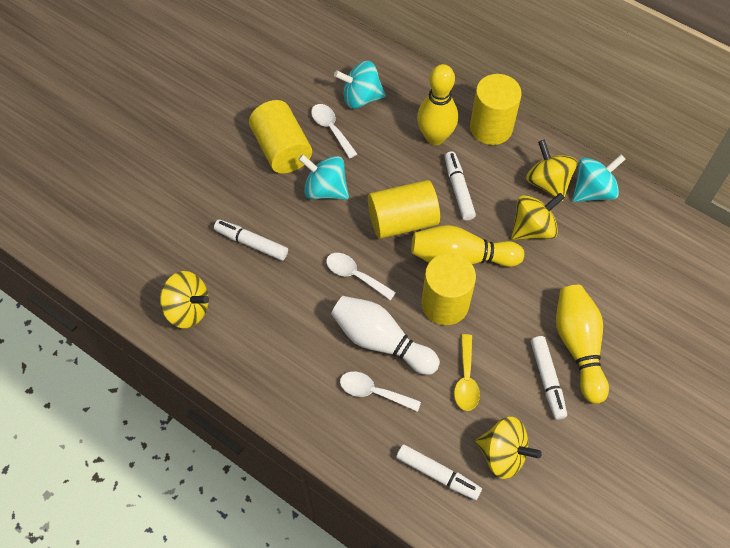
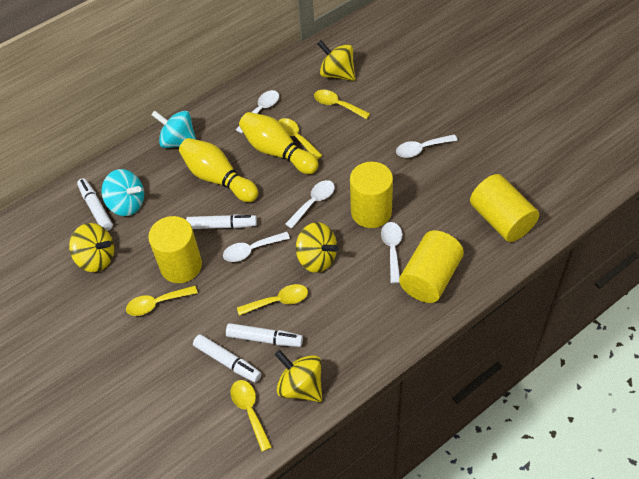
turquoise spinning top: 3 -> 2
white bowling pin: 1 -> 0
white spoon: 3 -> 5
yellow bowling pin: 3 -> 2
yellow spoon: 1 -> 5

